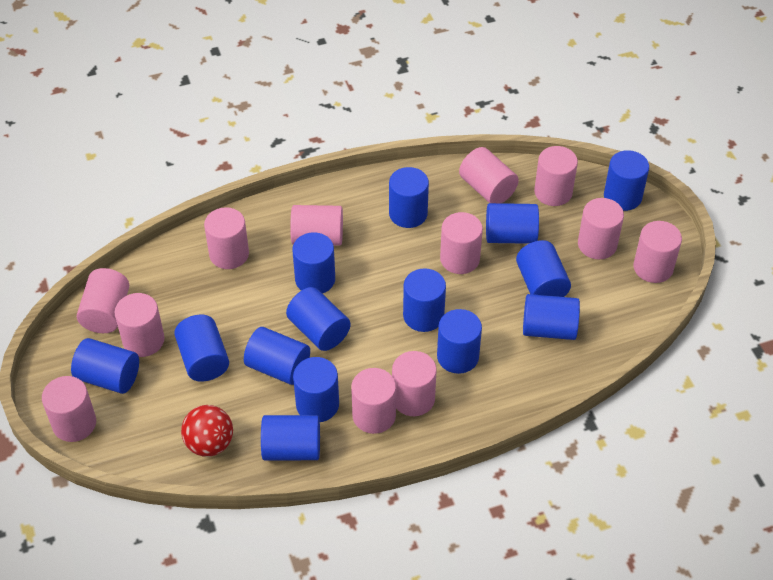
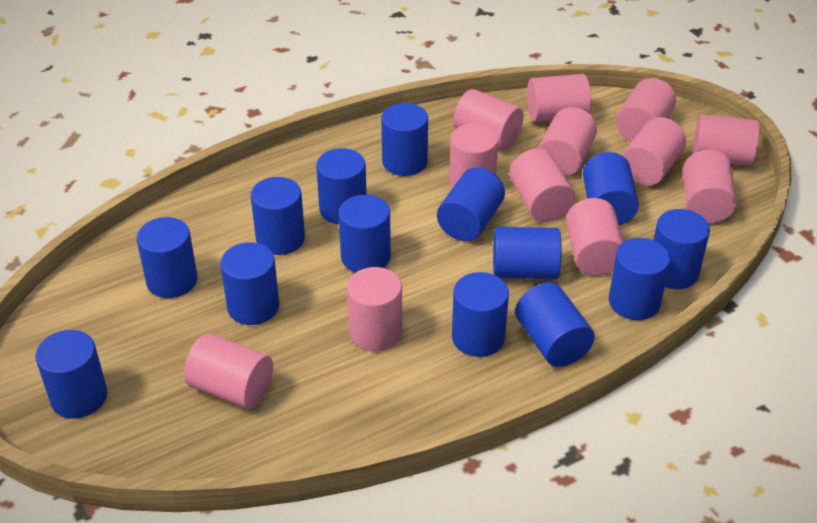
red ball: 1 -> 0

